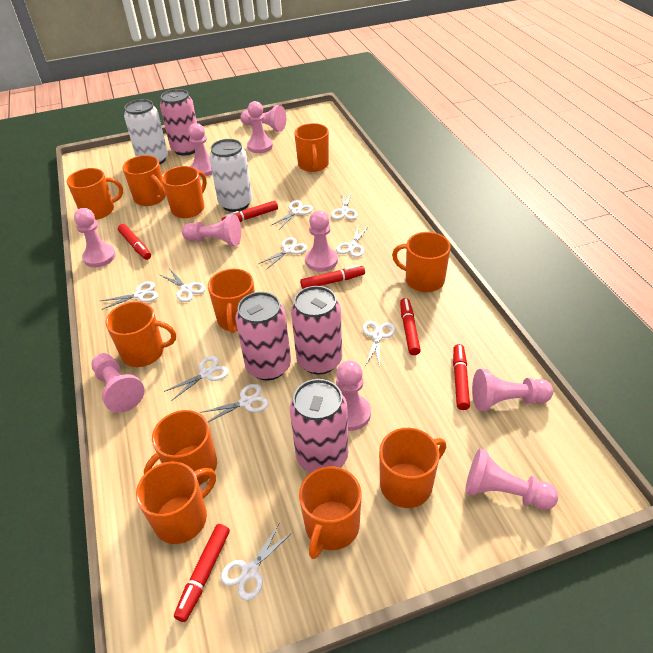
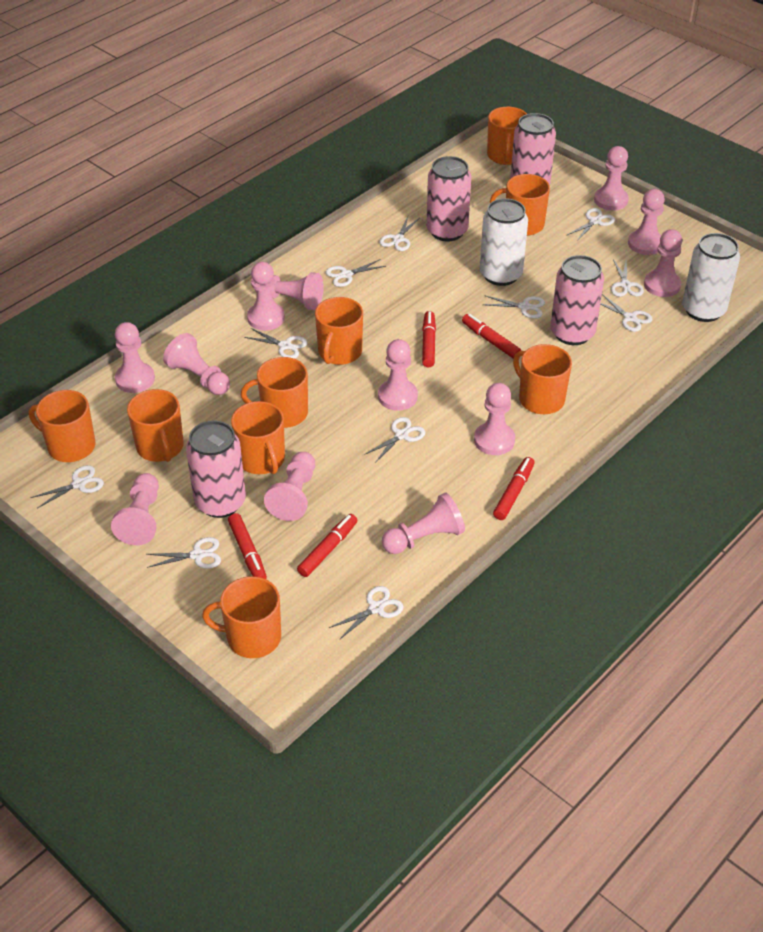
orange mug: 11 -> 9
pink pawn: 10 -> 12
red marker: 6 -> 5
white scissors: 10 -> 11

